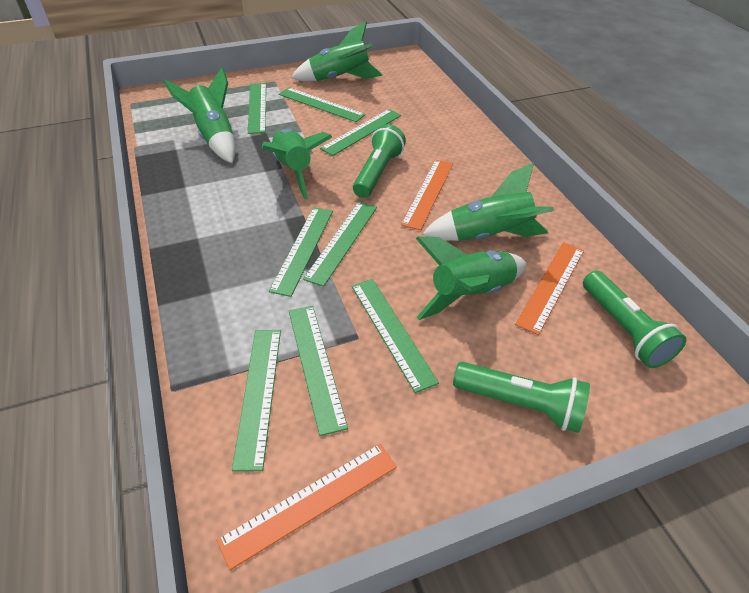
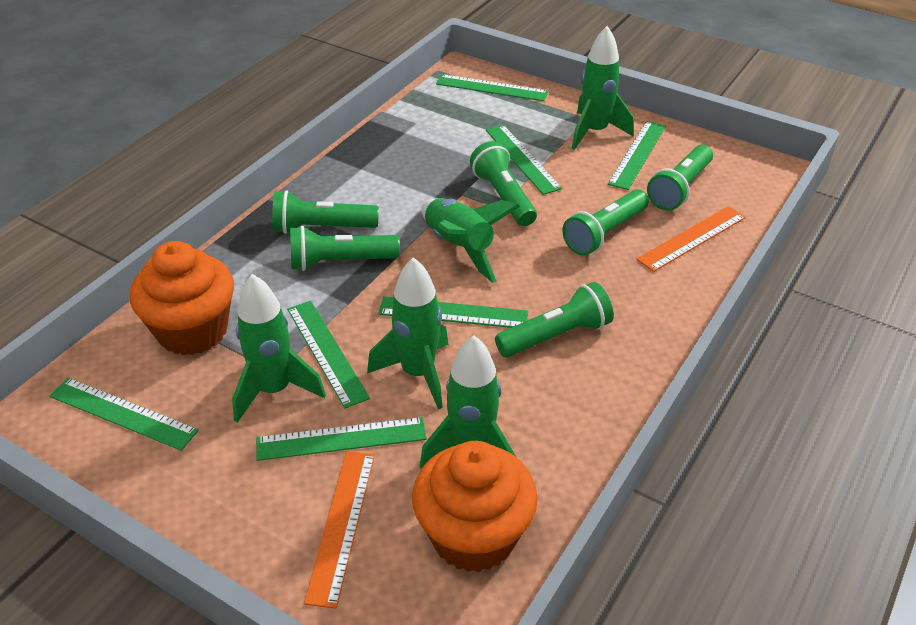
green flashlight: 3 -> 6
green ruler: 8 -> 7
orange cupcake: 0 -> 2
orange ruler: 3 -> 2

